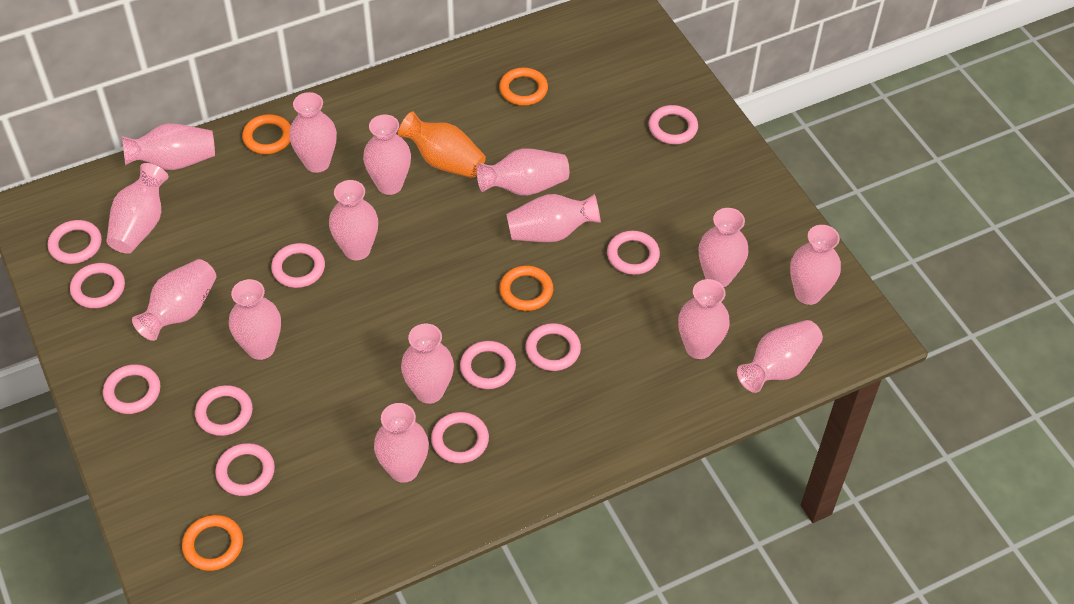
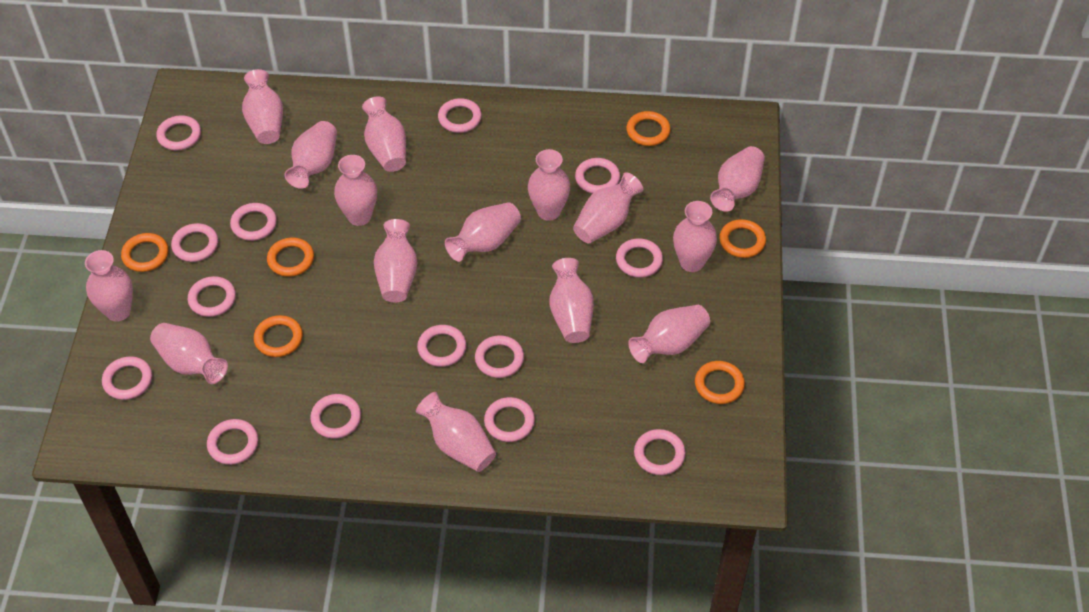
orange ring: 4 -> 6
orange vase: 1 -> 0
pink ring: 11 -> 14

